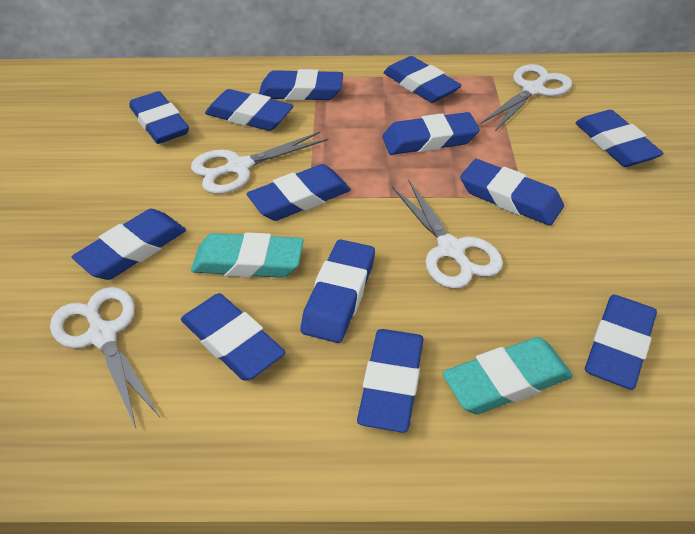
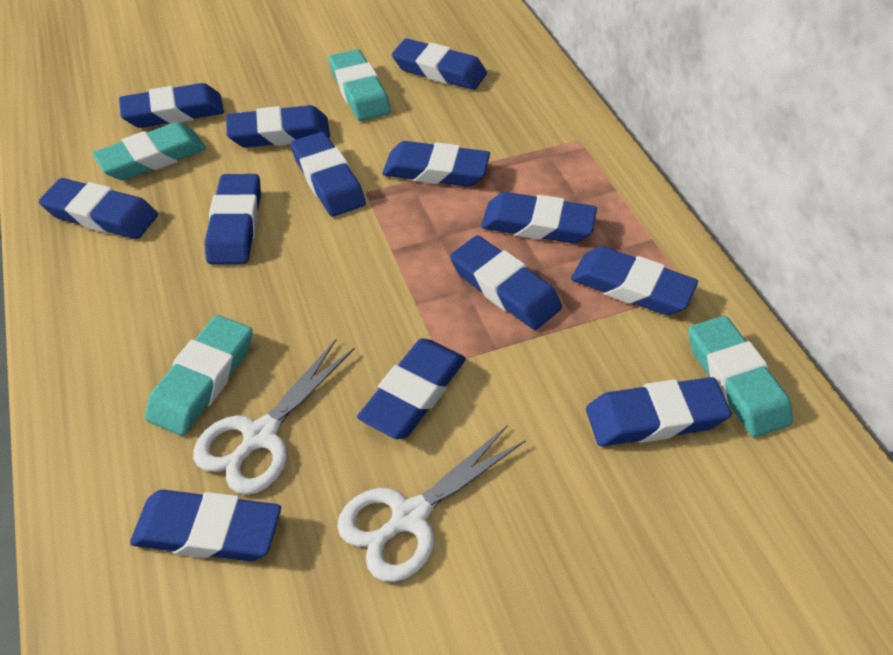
turquoise eraser: 2 -> 4
white scissors: 4 -> 2

